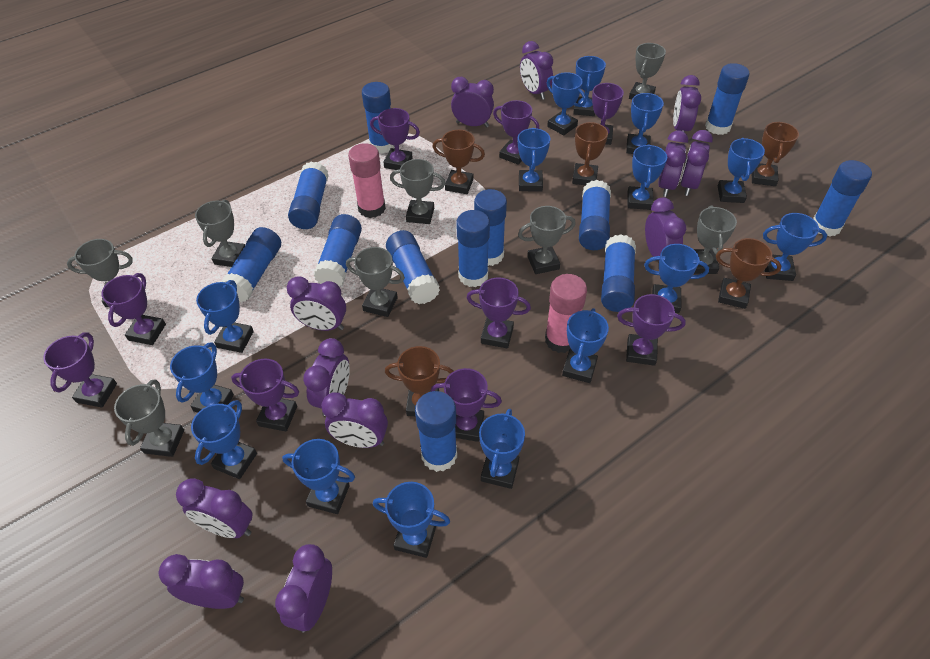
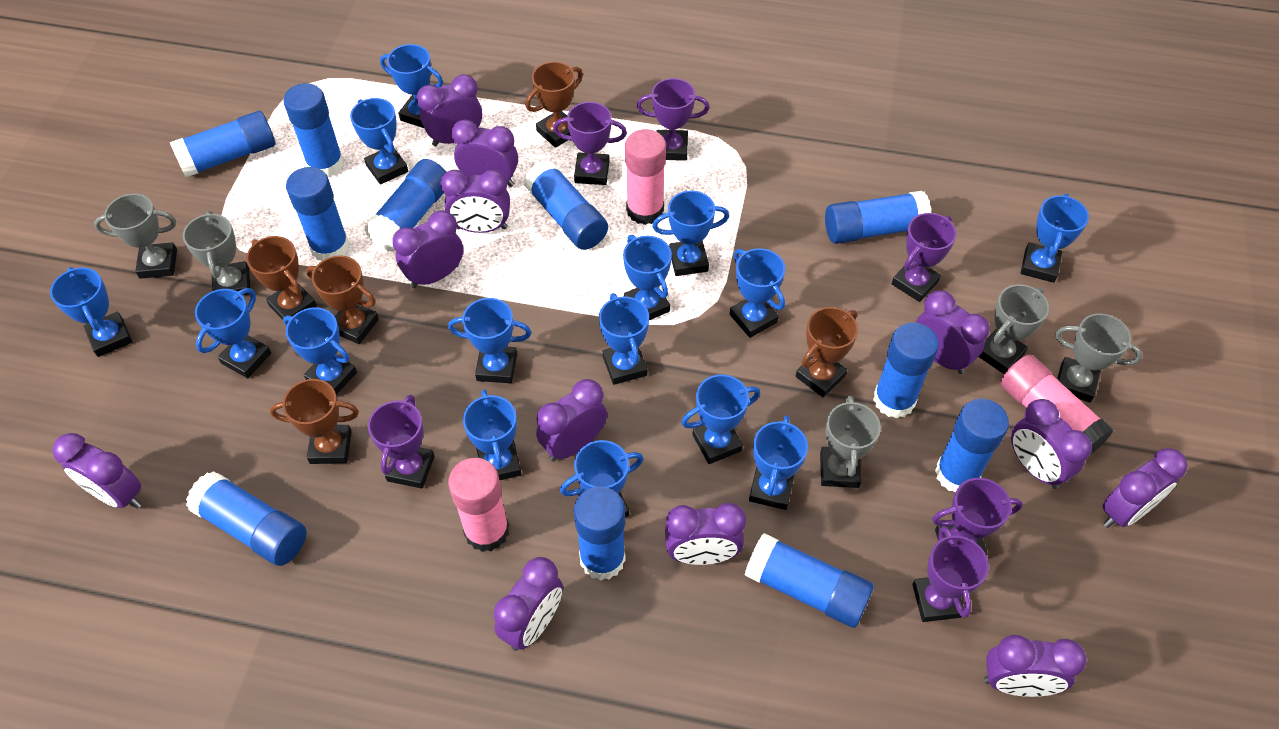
blue glue stick: 12 -> 11
grey trophy: 8 -> 5
pink glue stick: 2 -> 3
purple trophy: 9 -> 6

